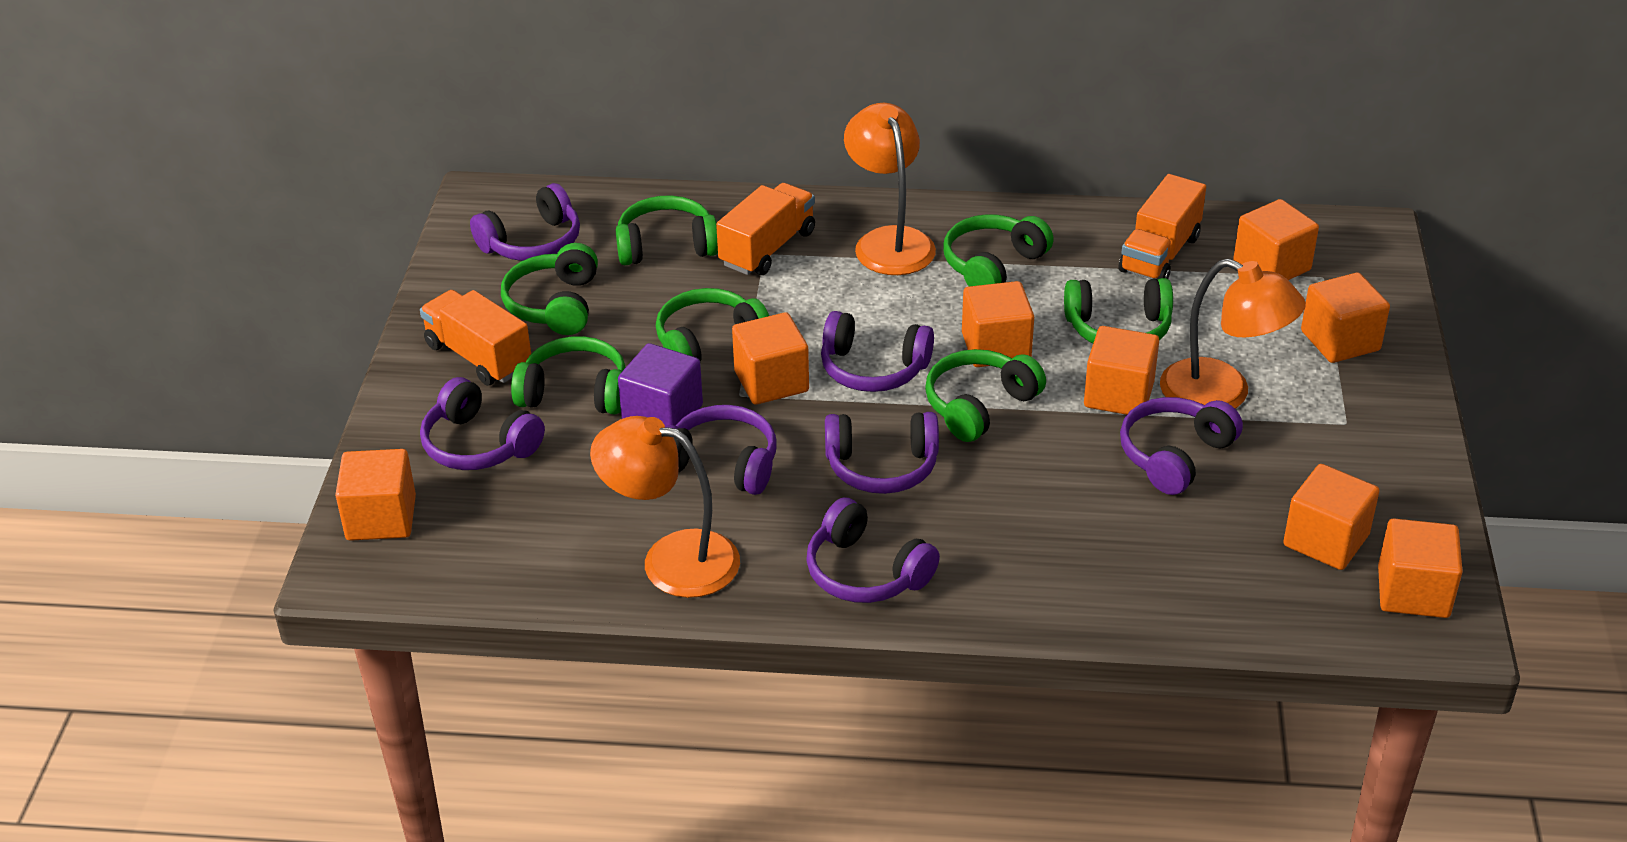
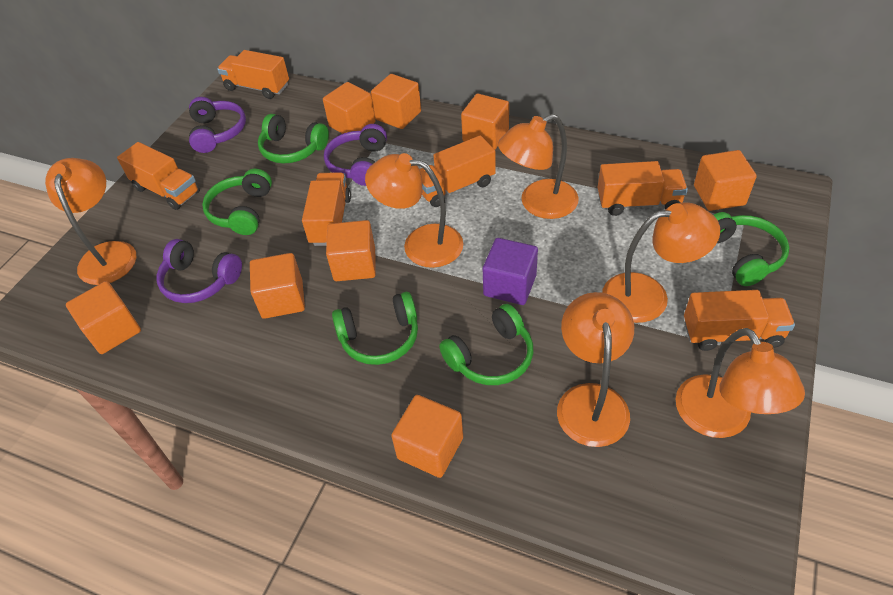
green headphones: 7 -> 5
orange lamp: 3 -> 6
orange truck: 3 -> 6
purple headphones: 7 -> 3

